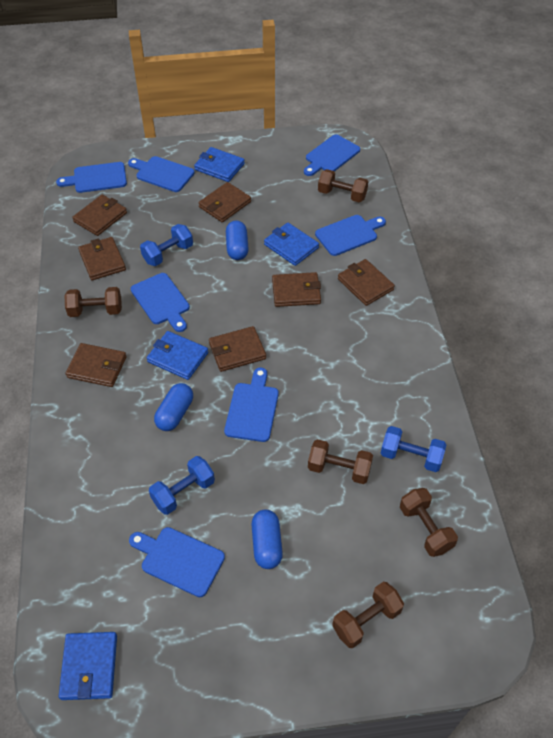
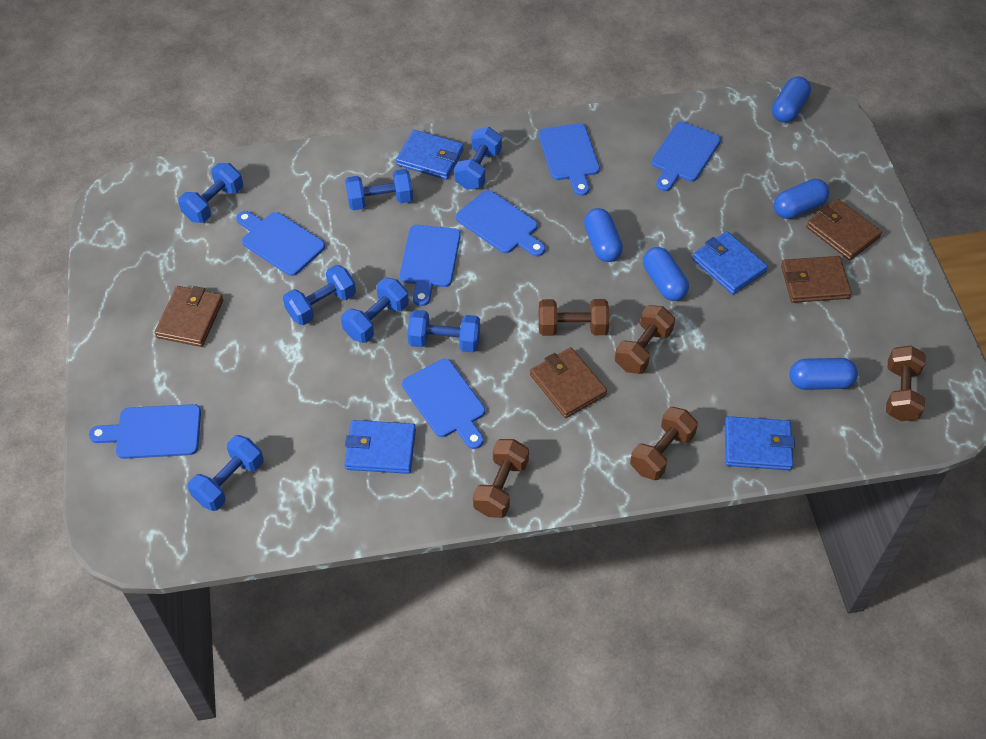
blue capsule: 3 -> 5
blue dumbbell: 3 -> 7
brown wallet: 7 -> 4

